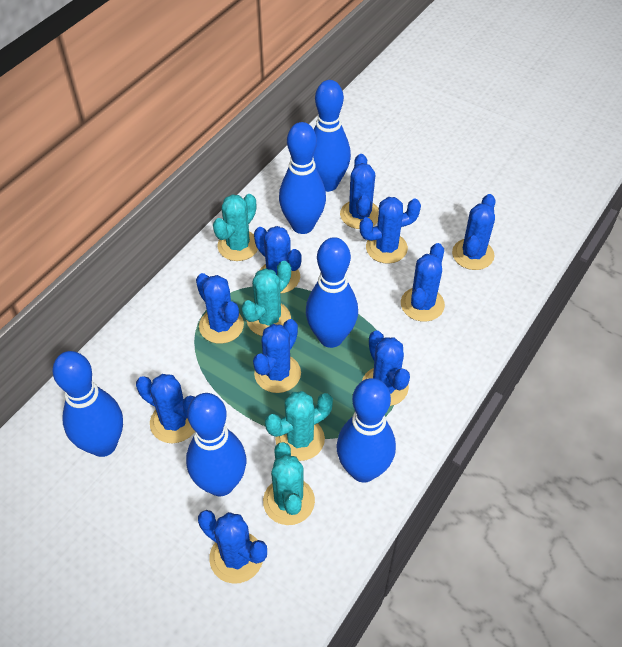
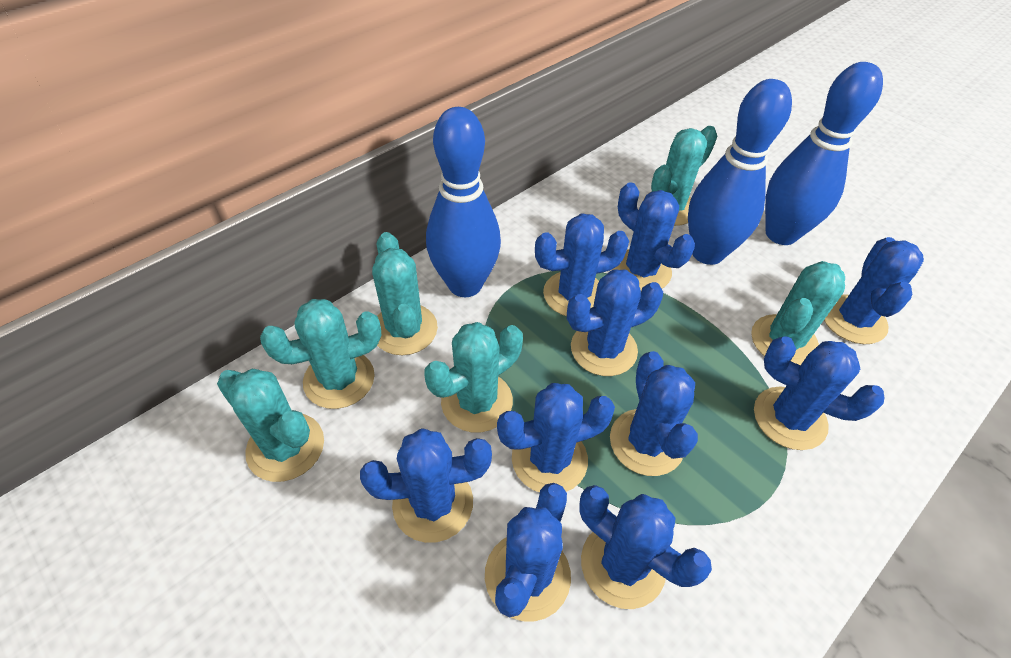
blue bowling pin: 6 -> 3
turquoise cactus: 4 -> 6

